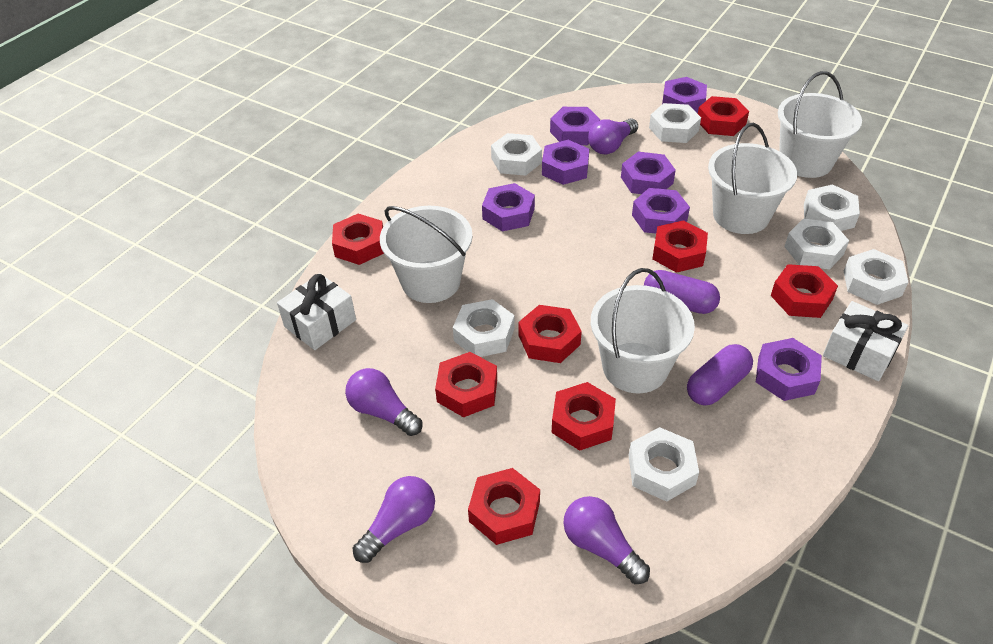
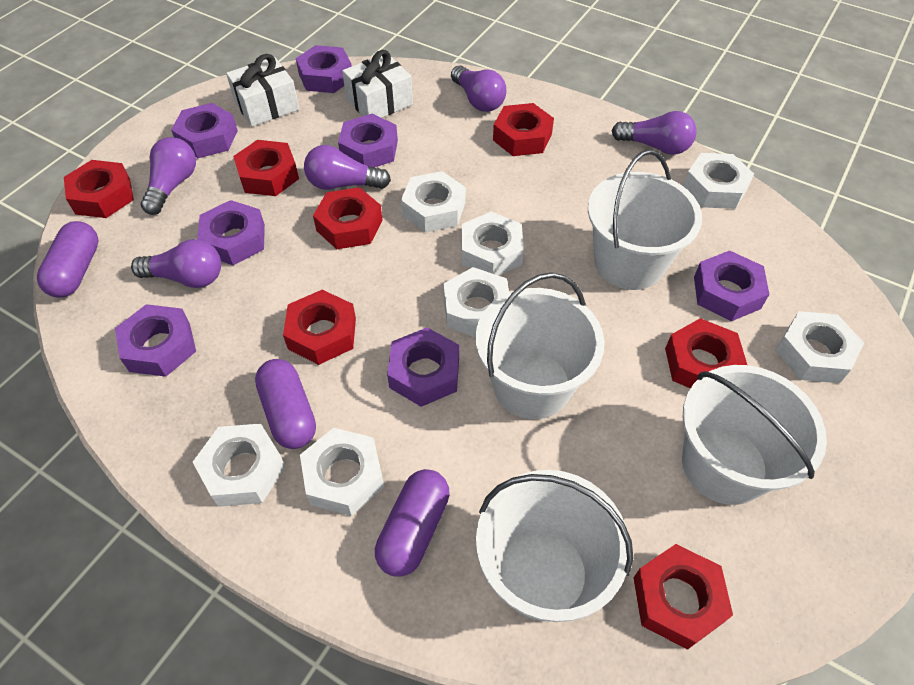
purple capsule: 2 -> 3
purple light bulb: 4 -> 5
red nut: 8 -> 7

